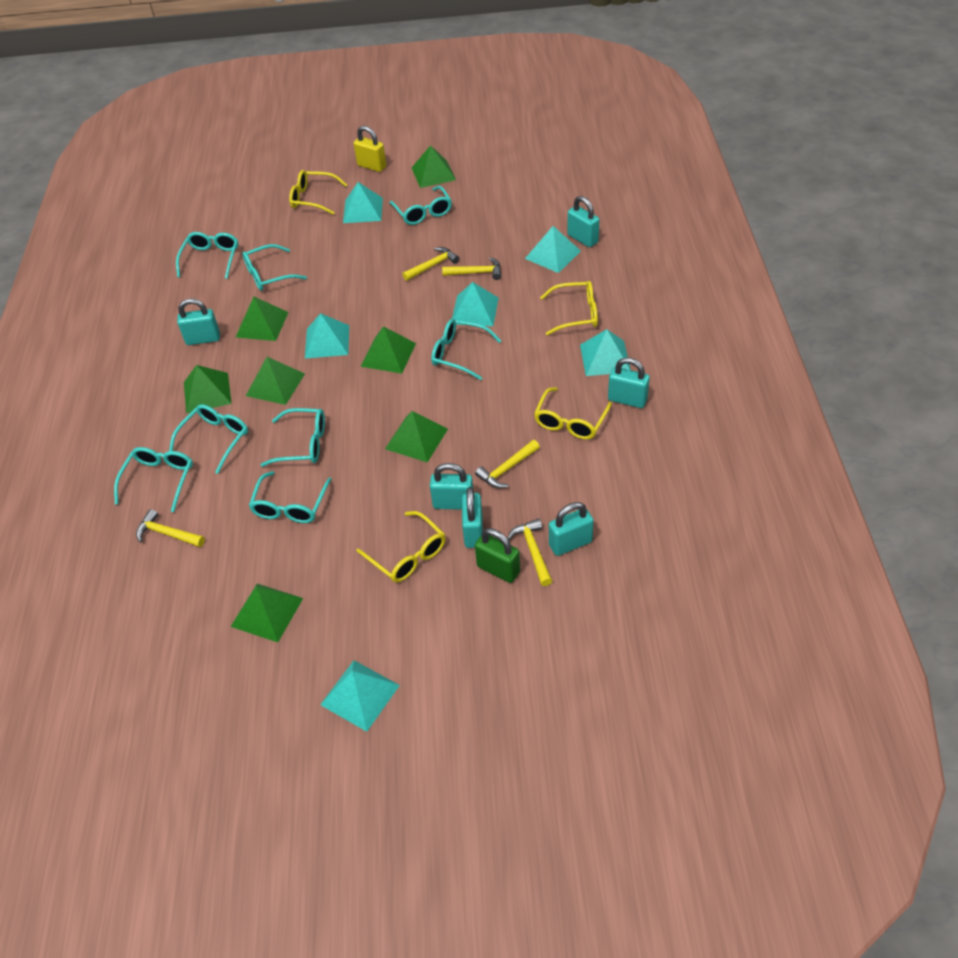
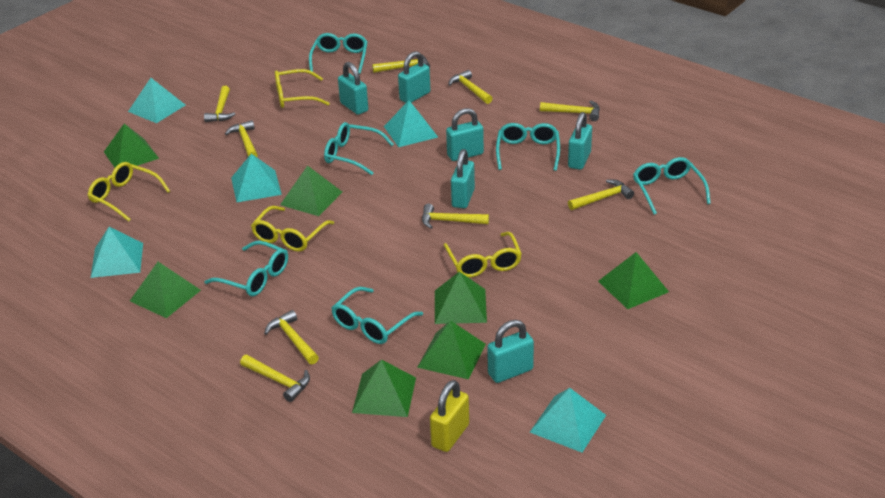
green padlock: 1 -> 0
turquoise glasses: 8 -> 6
turquoise pyramid: 6 -> 5
yellow hammer: 5 -> 9

